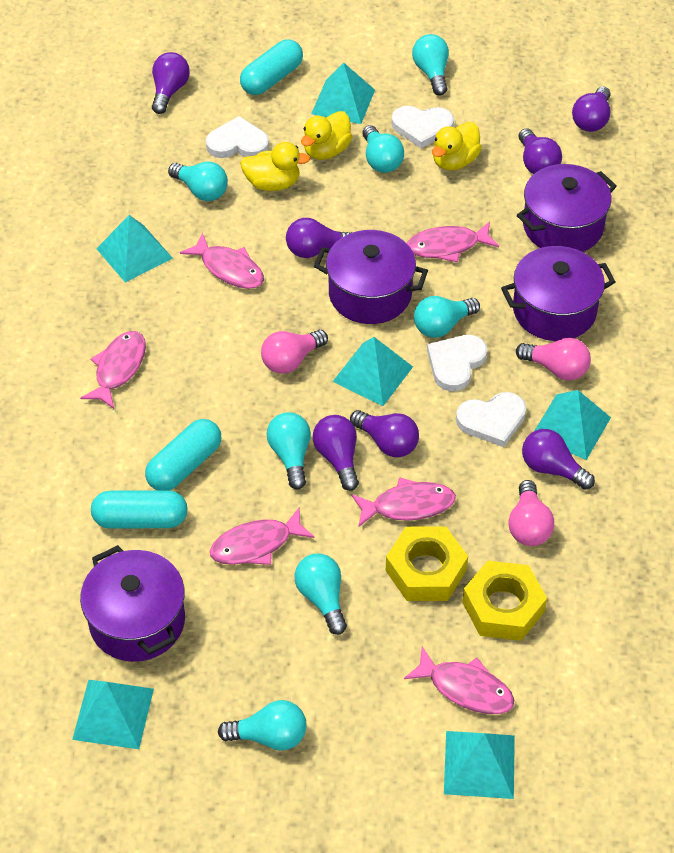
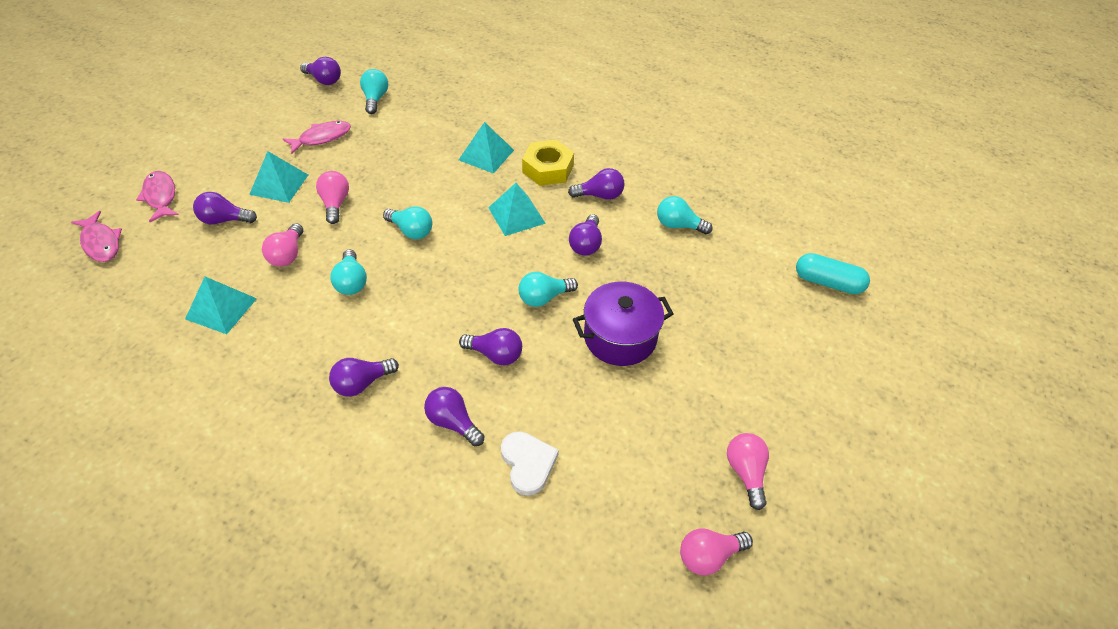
pink fish: 6 -> 3
pink light bulb: 3 -> 4
purple pot: 4 -> 1
turquoise capsule: 3 -> 1
turquoise light bulb: 7 -> 5
turquoise pyramid: 6 -> 4
white heart: 4 -> 1
yellow duck: 3 -> 0
yellow nut: 2 -> 1

